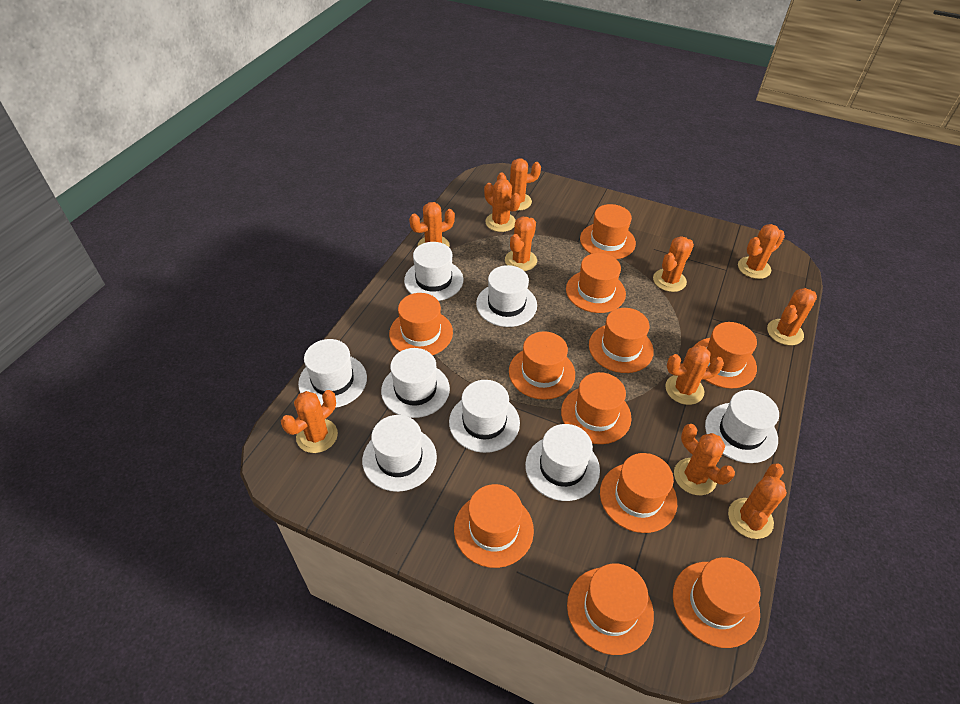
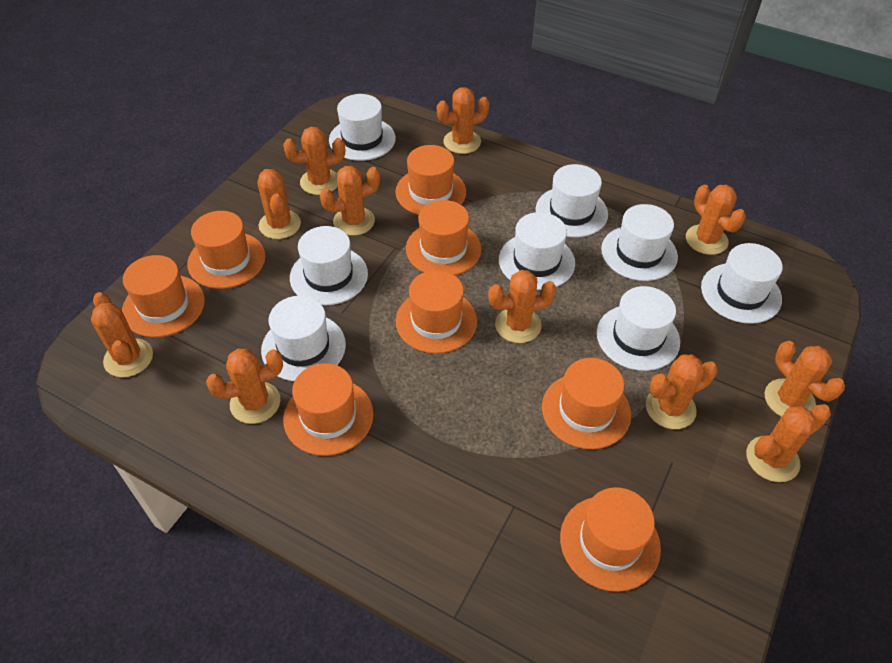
orange hat: 11 -> 8

